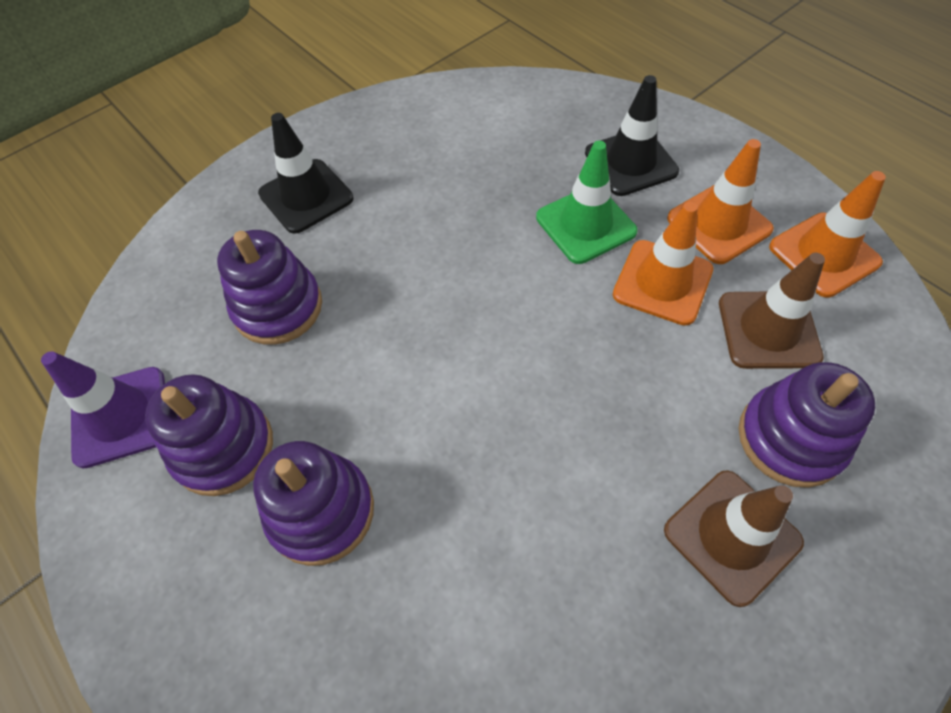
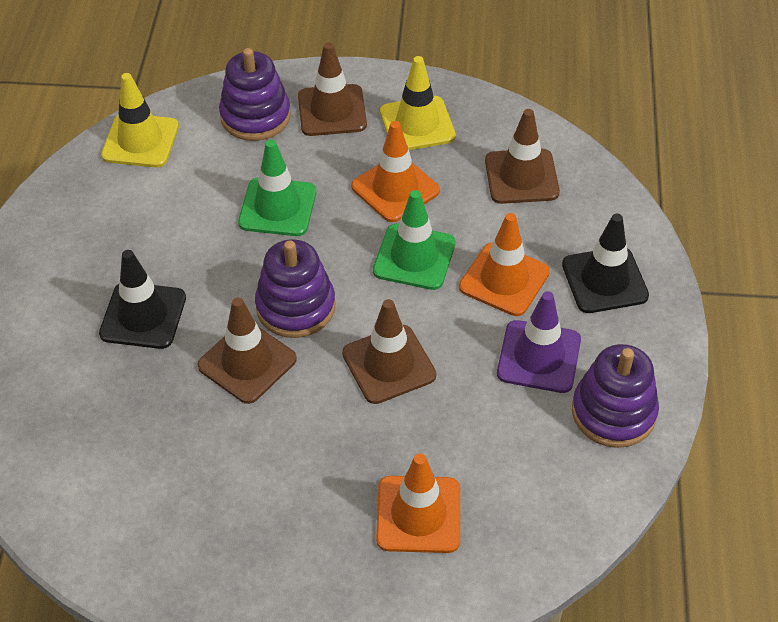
brown traffic cone: 2 -> 4
green traffic cone: 1 -> 2
purple stacking toy: 4 -> 3
yellow traffic cone: 0 -> 2

